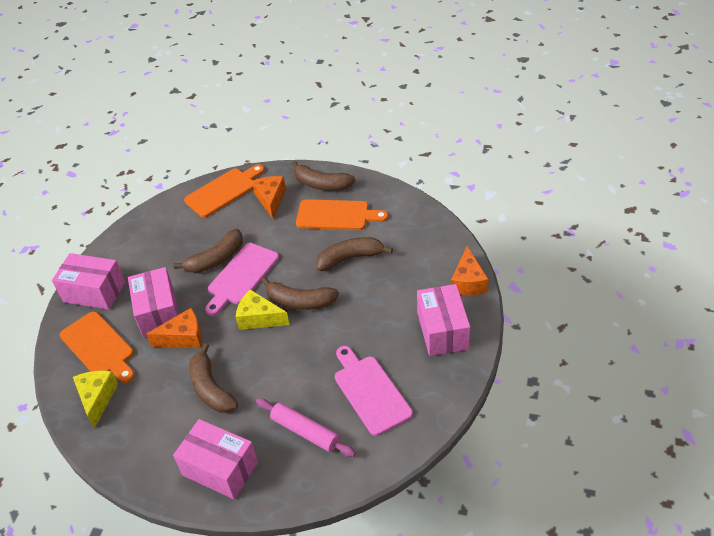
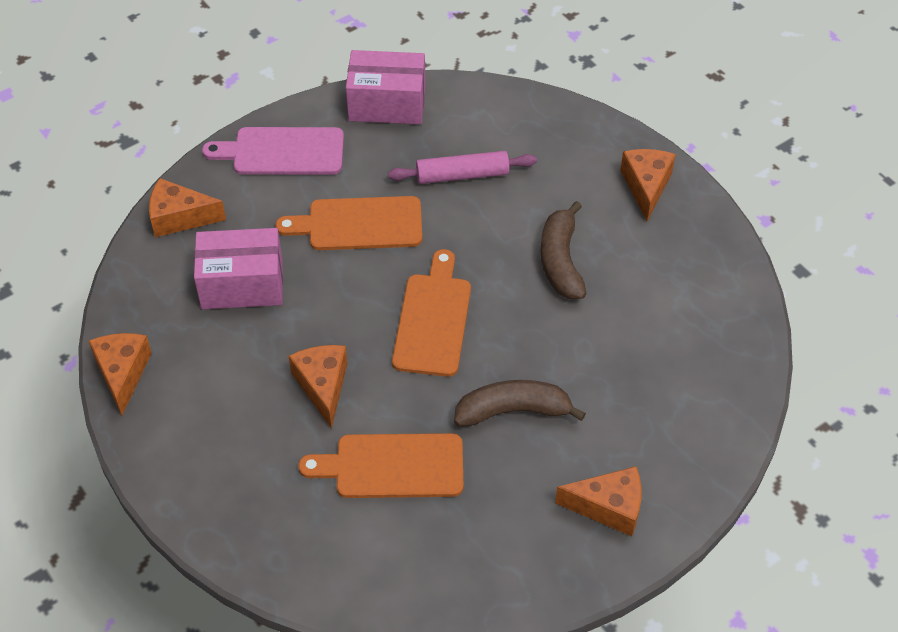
brown banana: 5 -> 2
orange cheese: 3 -> 5
pink box: 4 -> 2
pink cutting board: 2 -> 1
yellow cheese: 2 -> 0

